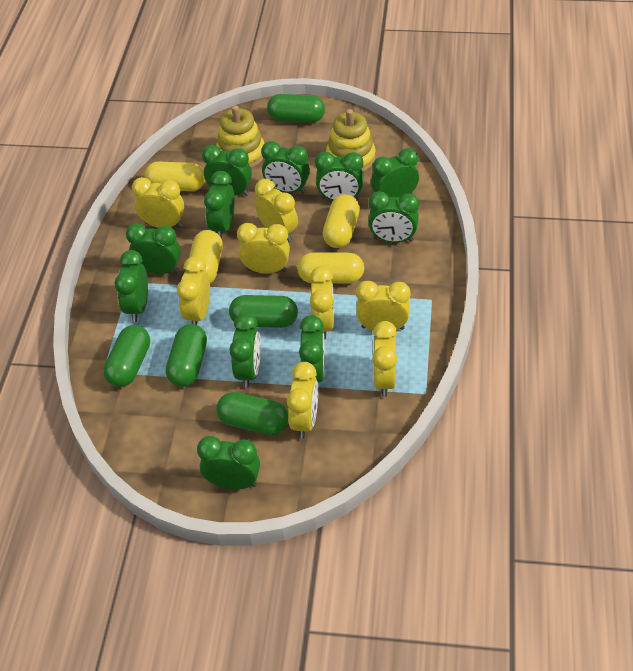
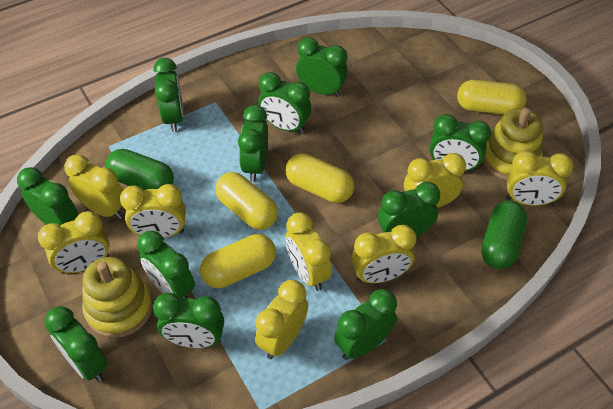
green capsule: 5 -> 2

